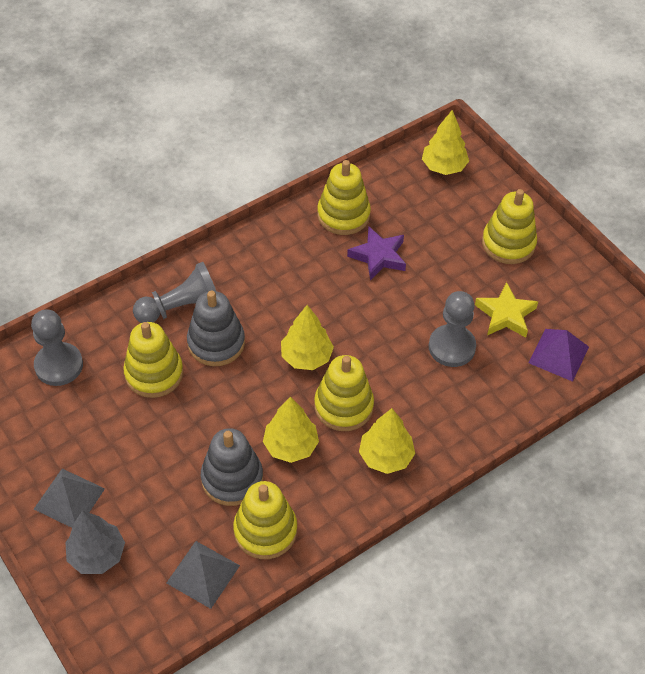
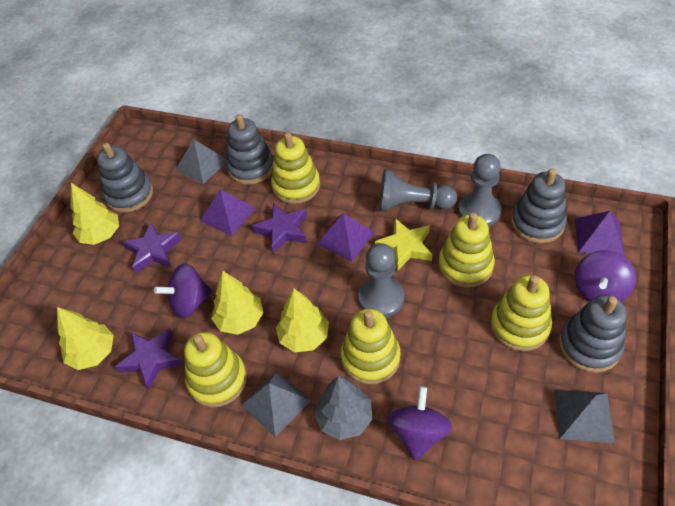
grey pyramid: 2 -> 3
grey stacking toy: 2 -> 4
purple pyramid: 1 -> 3
purple spinning top: 0 -> 3
purple star: 1 -> 3

